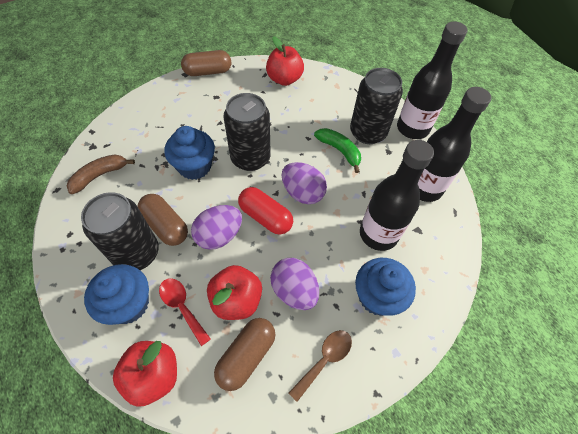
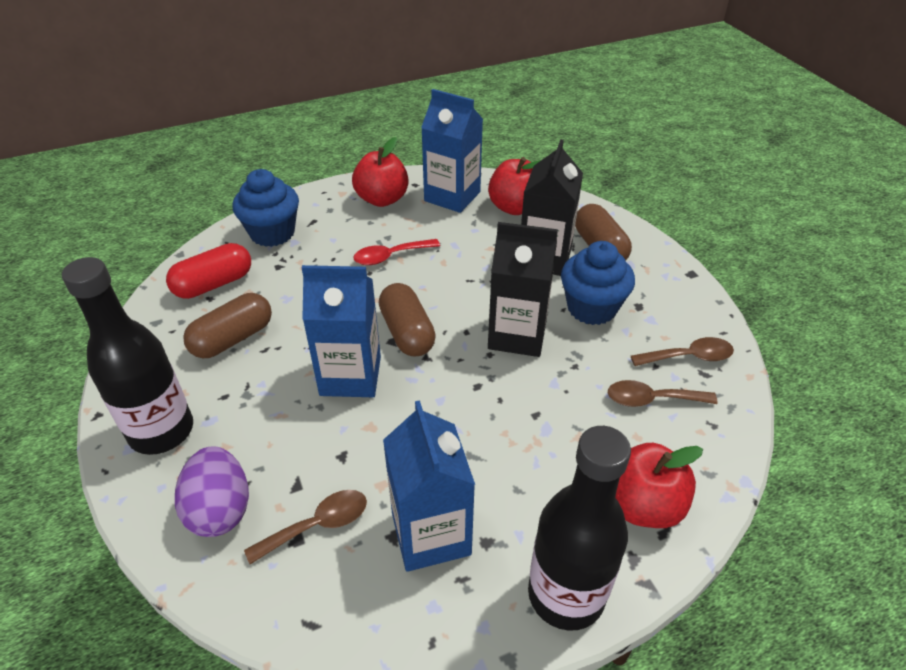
black bottle: 3 -> 2
black can: 3 -> 0
black carton: 0 -> 2
blue carton: 0 -> 3
blue cupcake: 3 -> 2
brown banana: 1 -> 0
brown spoon: 1 -> 3
green banana: 1 -> 0
purple egg: 3 -> 1

